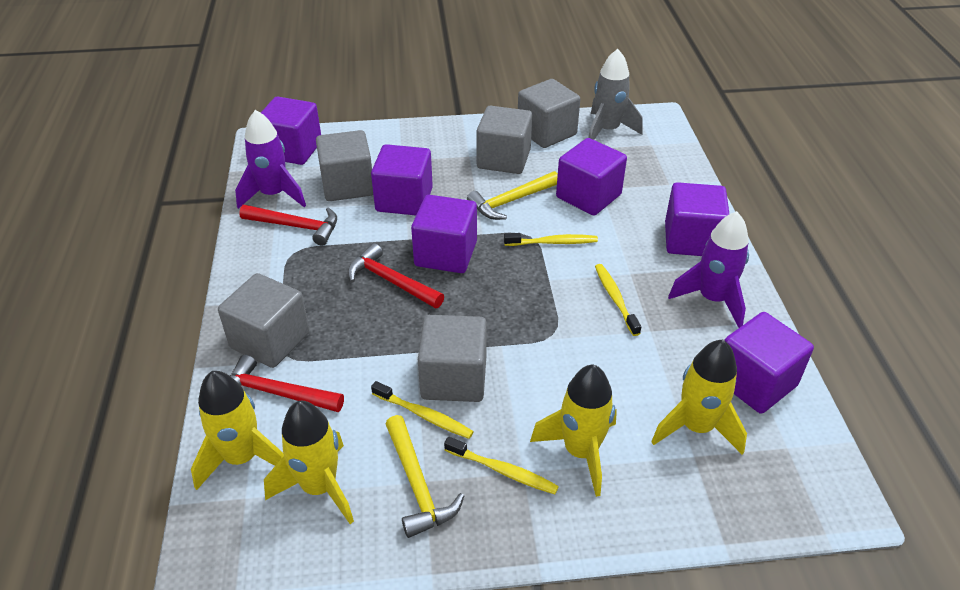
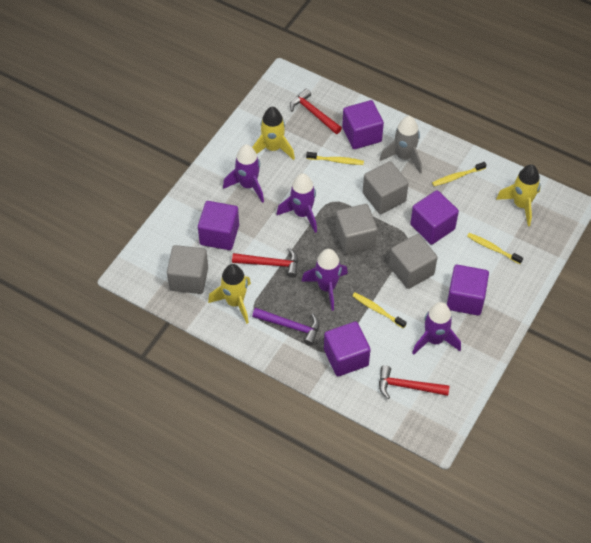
grey cube: 5 -> 4
purple cube: 6 -> 5
purple hammer: 0 -> 1
purple rocket: 2 -> 4
yellow hammer: 2 -> 0
yellow rocket: 4 -> 3

